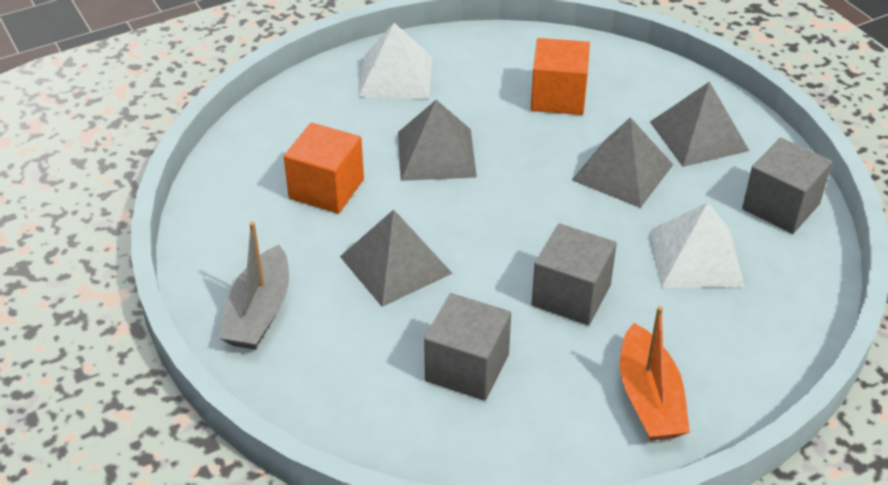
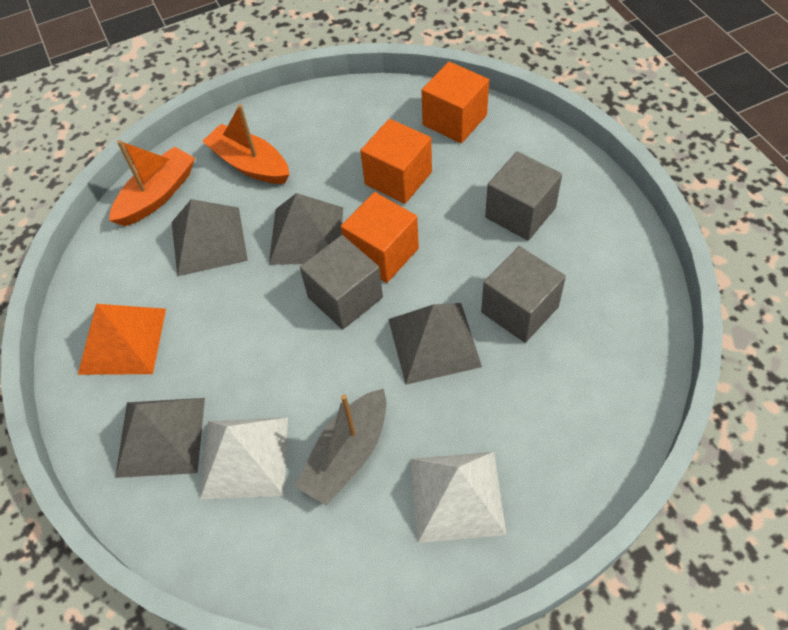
orange boat: 1 -> 2
orange cube: 2 -> 3
orange pyramid: 0 -> 1

